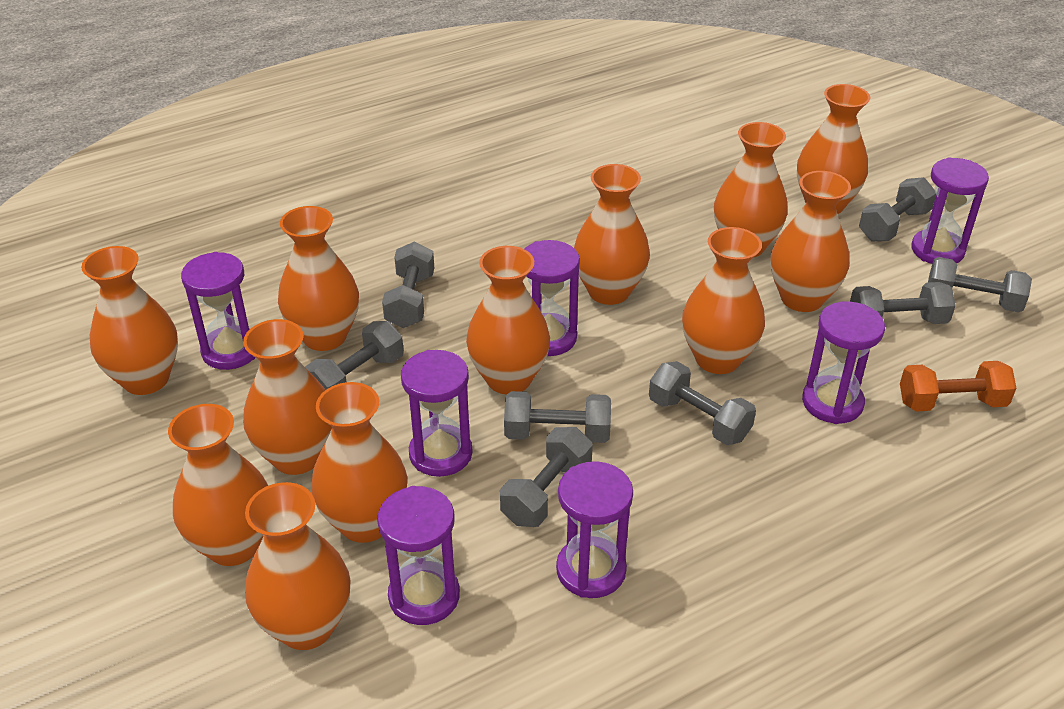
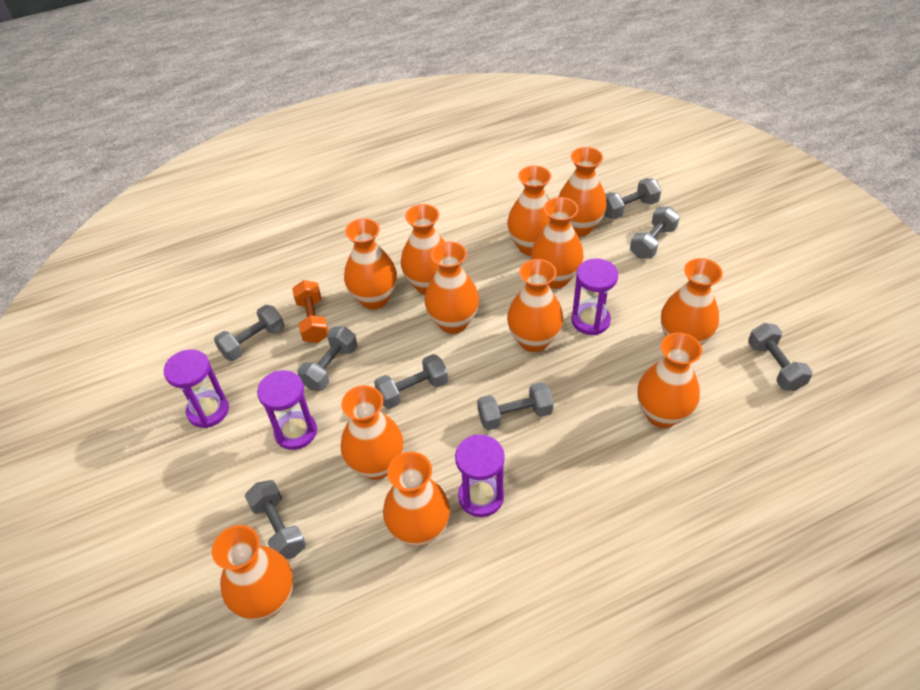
purple hourglass: 7 -> 4

